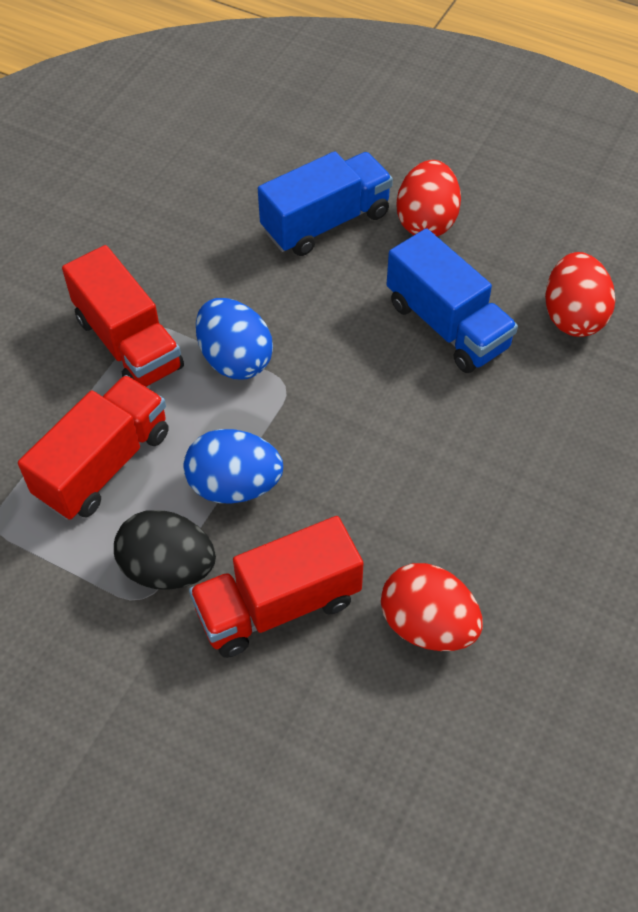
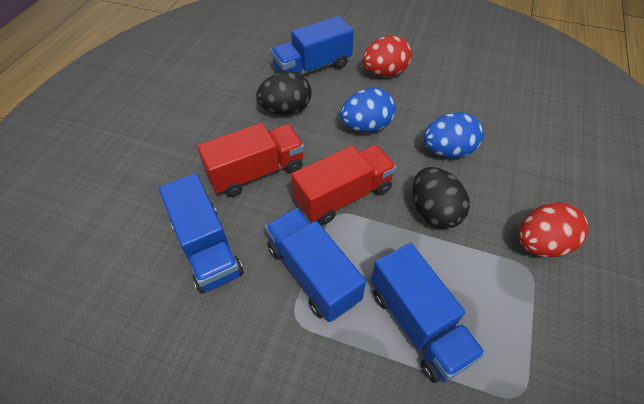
black egg: 1 -> 2
blue truck: 2 -> 4
red egg: 3 -> 2
red truck: 3 -> 2

